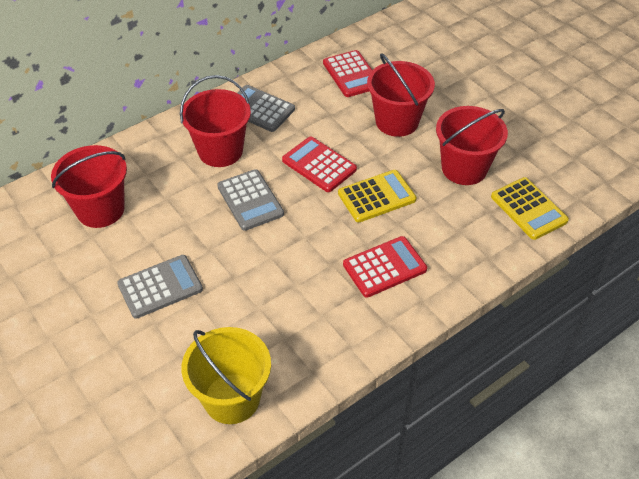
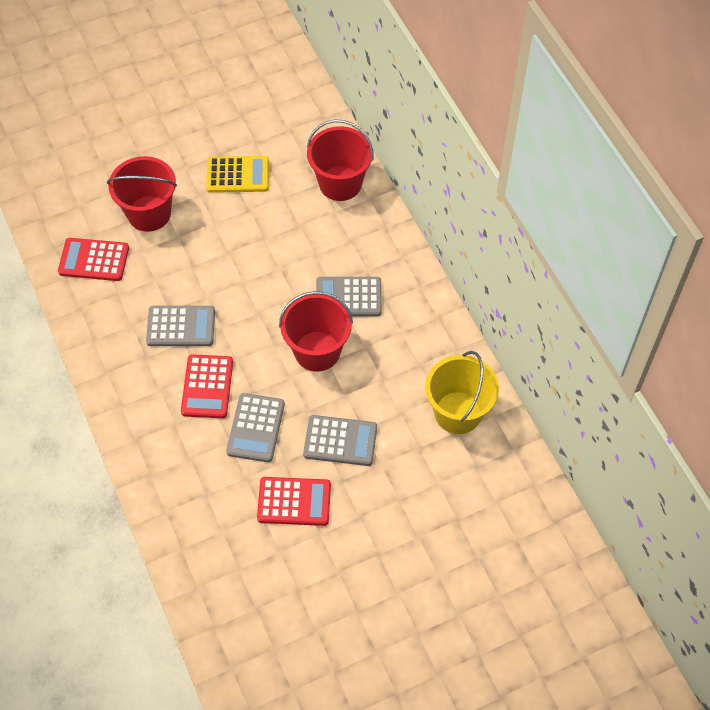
grey calculator: 3 -> 4
red bucket: 4 -> 3
yellow calculator: 2 -> 1

